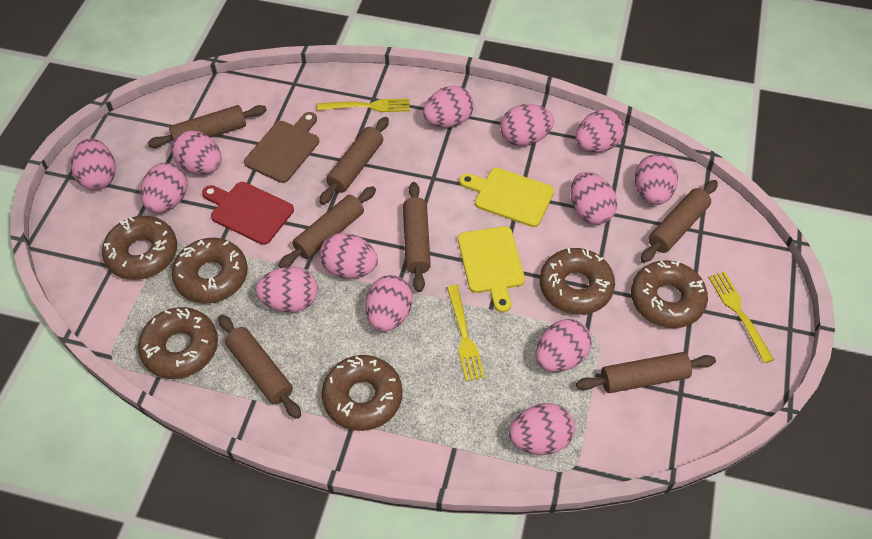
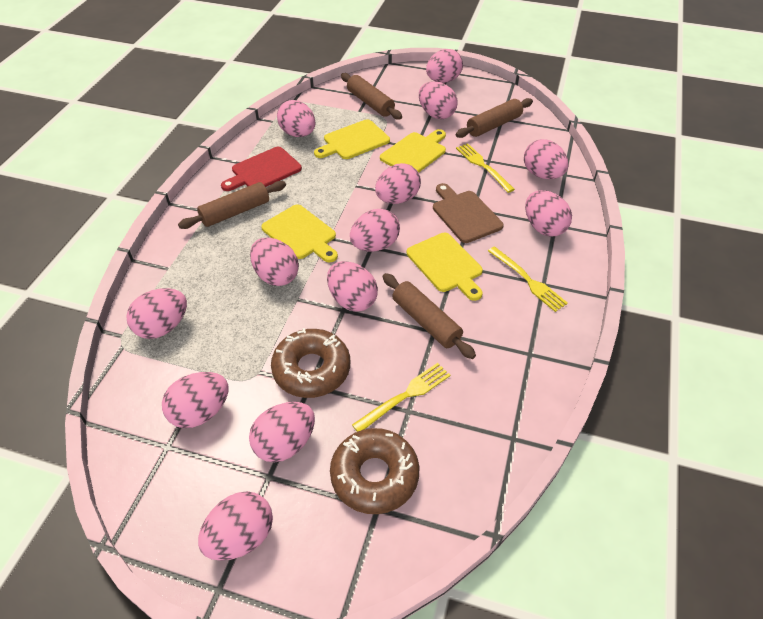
brown donut: 6 -> 2
brown rolling pin: 7 -> 4
yellow cutting board: 2 -> 4

